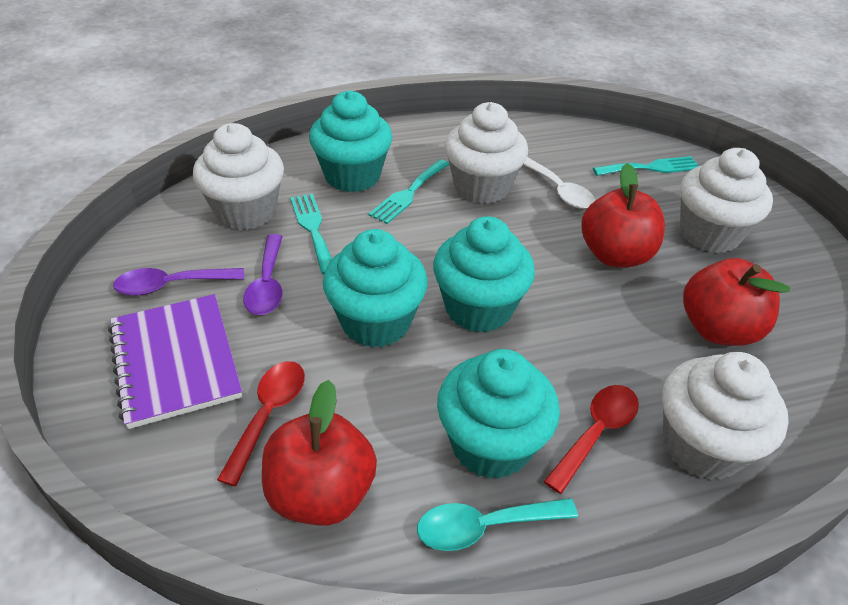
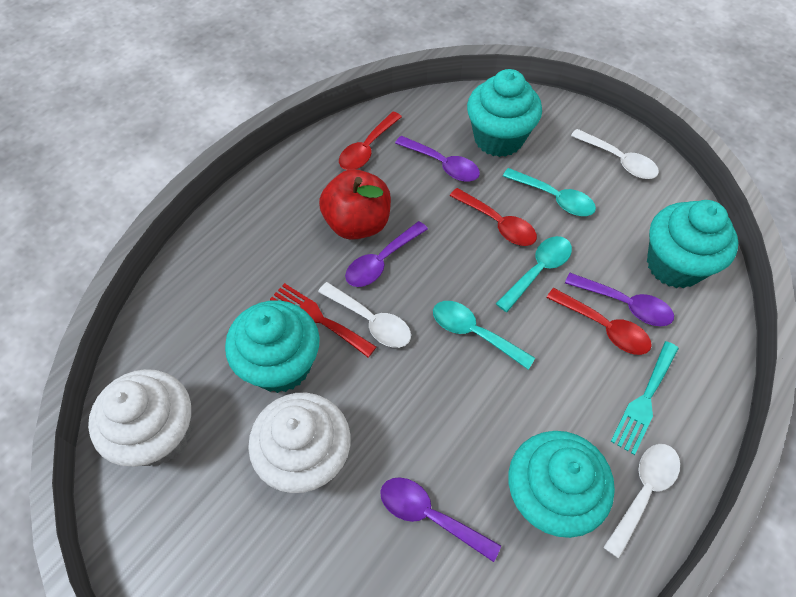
purple notebook: 1 -> 0
purple spoon: 2 -> 4
red apple: 3 -> 1
red fork: 0 -> 1
red spoon: 2 -> 3
turquoise fork: 3 -> 1
turquoise spoon: 1 -> 3
white cupcake: 4 -> 2
white spoon: 1 -> 3

